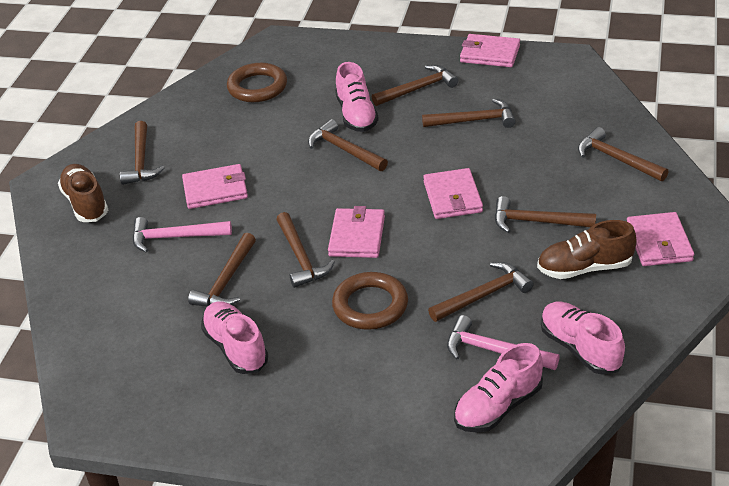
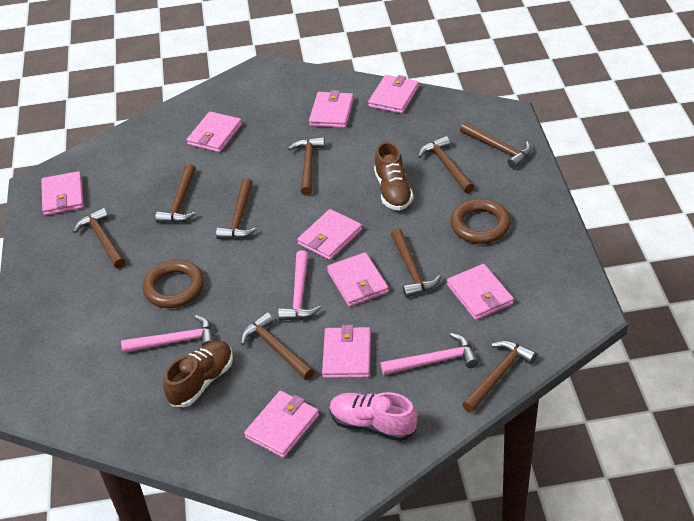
pink hammer: 2 -> 3
pink shoe: 4 -> 1
pink wallet: 5 -> 9

